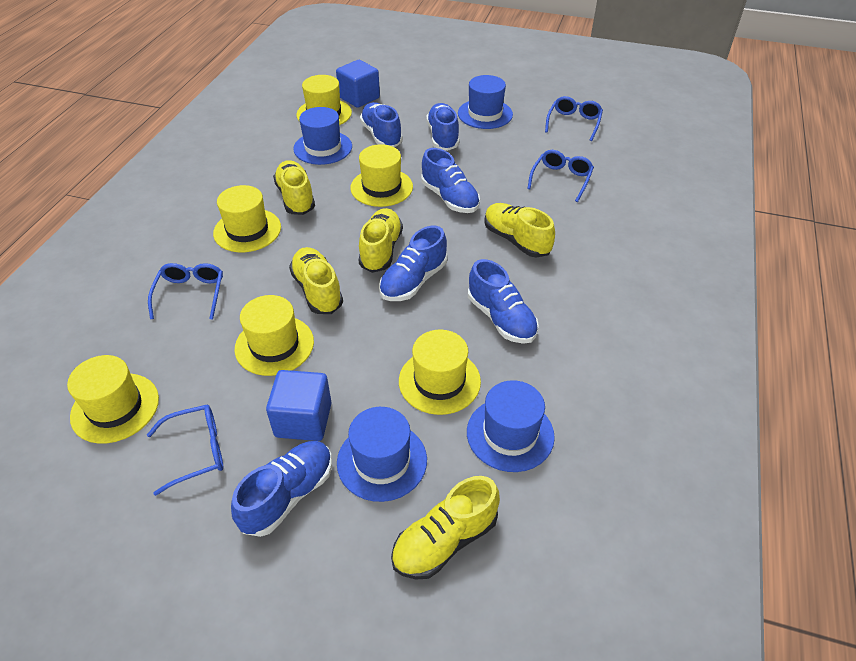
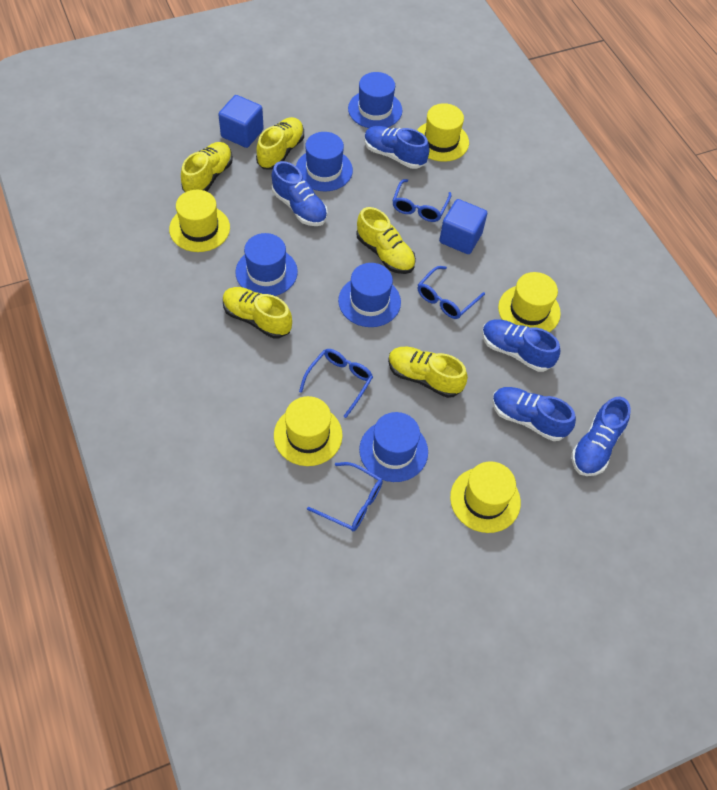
blue hat: 4 -> 5
blue shoe: 6 -> 5
yellow hat: 6 -> 5

